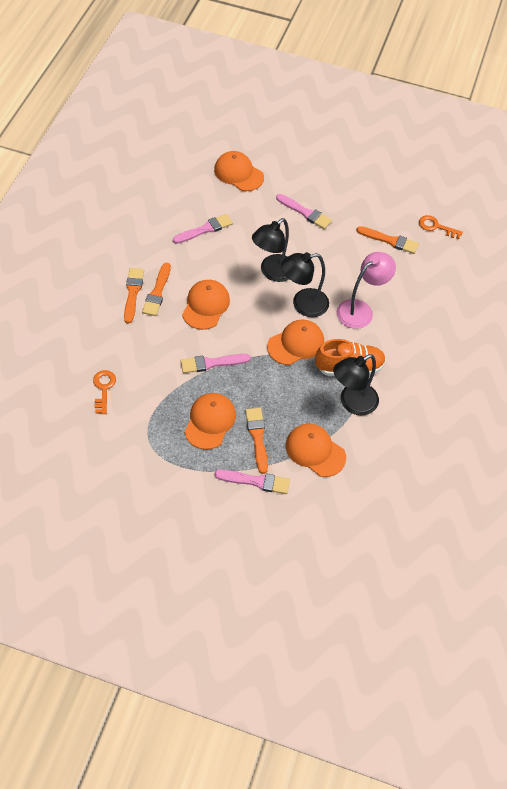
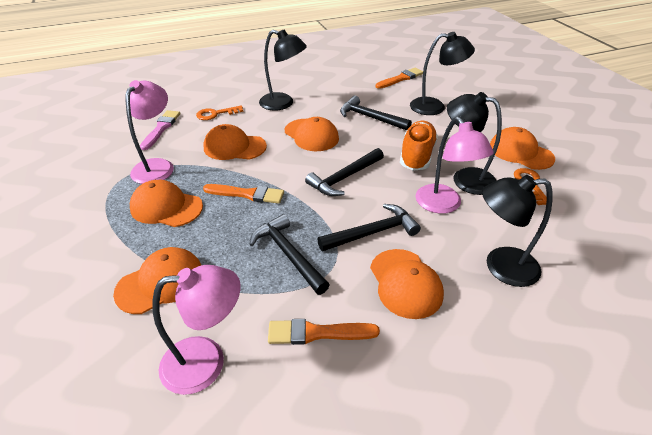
black hammer: 0 -> 4
black lamp: 3 -> 4
orange brush: 4 -> 3
orange cap: 5 -> 6
pink brush: 4 -> 1
pink lamp: 1 -> 3

